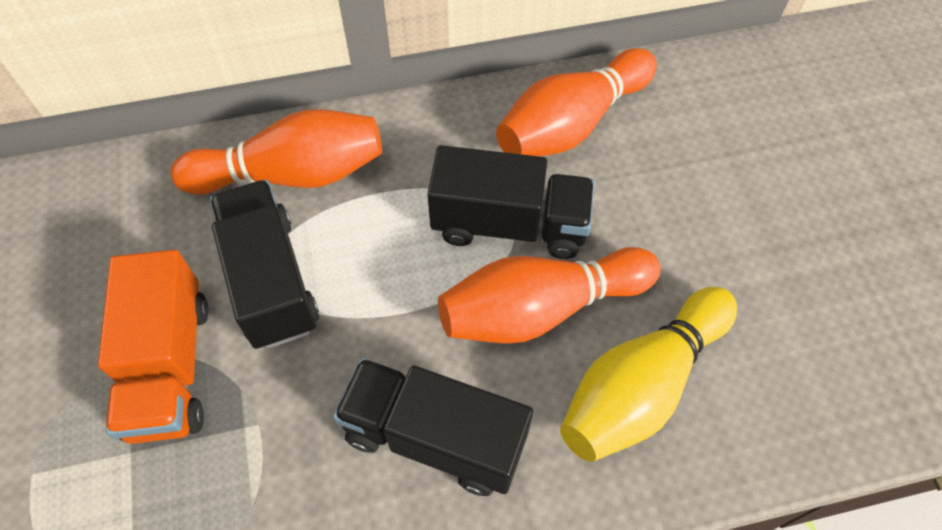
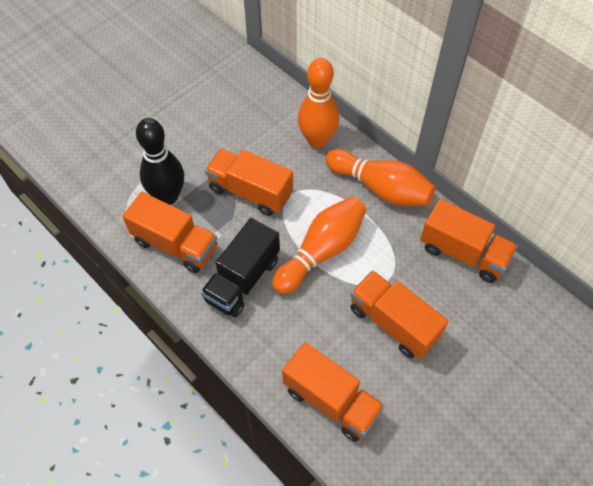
black bowling pin: 0 -> 1
black truck: 3 -> 1
orange truck: 1 -> 5
yellow bowling pin: 1 -> 0

